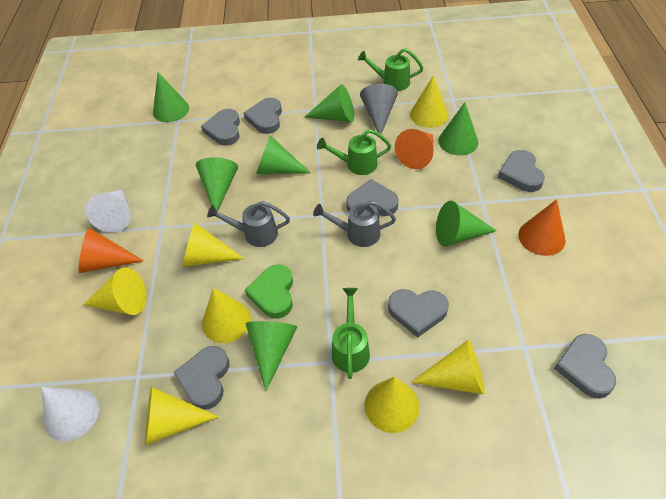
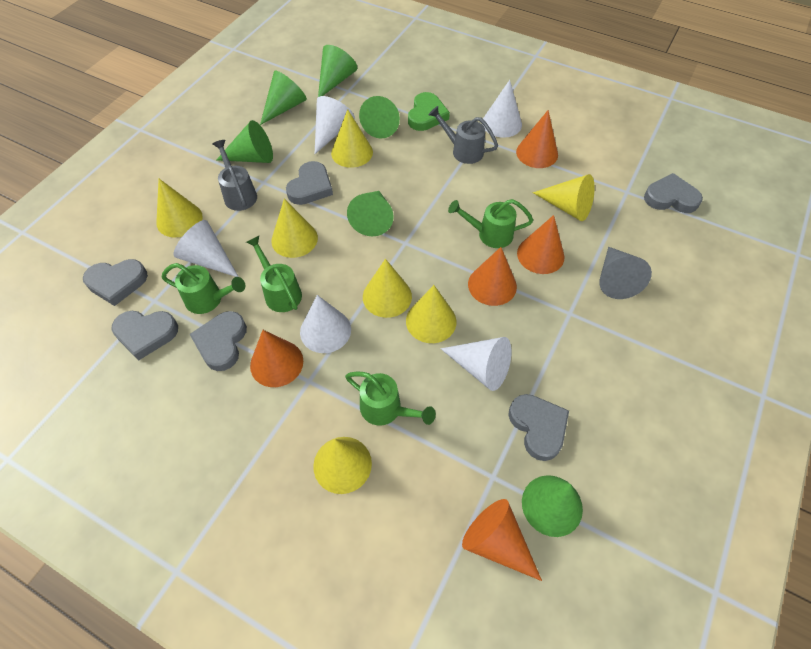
green cone: 7 -> 6
green watering can: 3 -> 4
grey heart: 7 -> 6
orange cone: 3 -> 5
white cone: 2 -> 5

